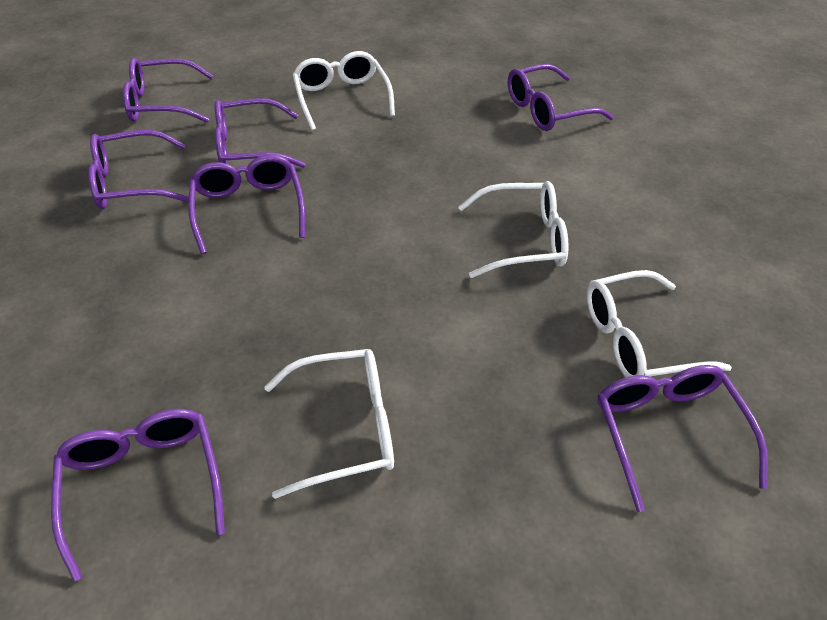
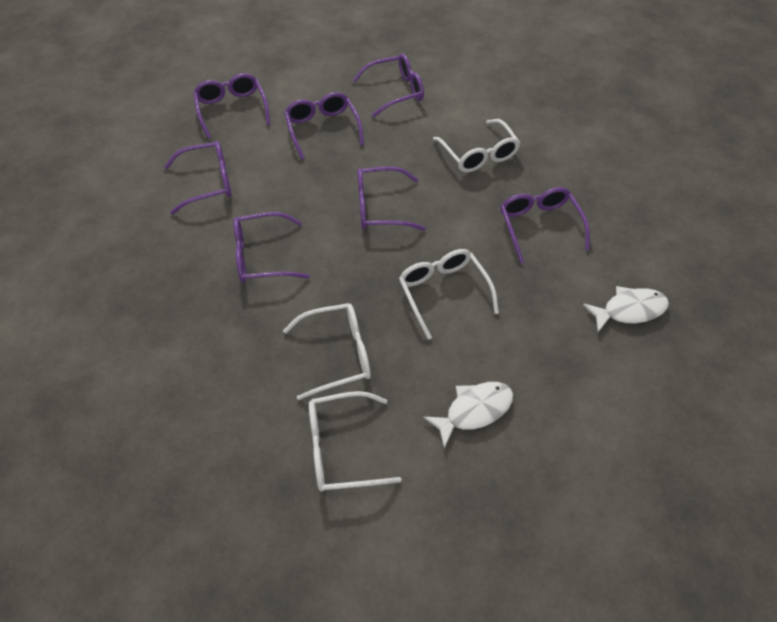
white fish: 0 -> 2

